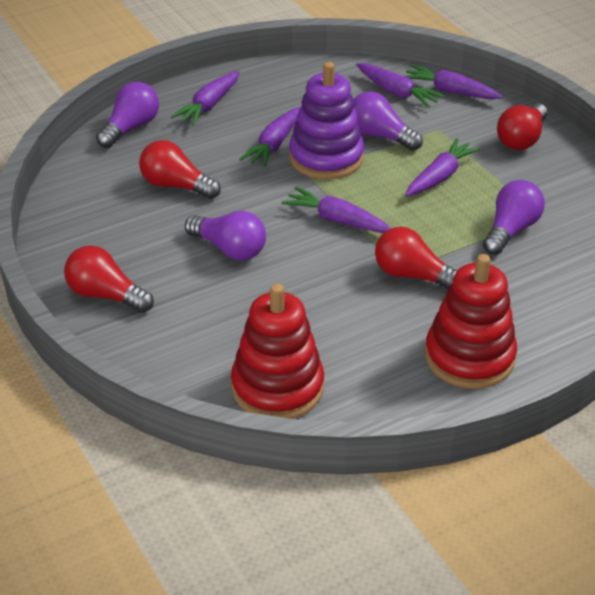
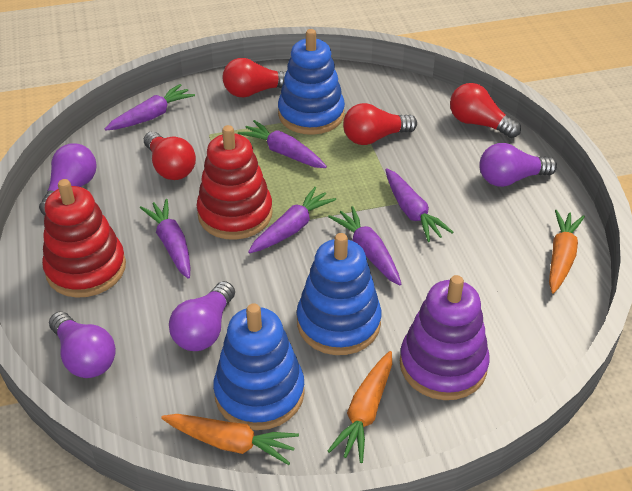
blue stacking toy: 0 -> 3
orange carrot: 0 -> 3

